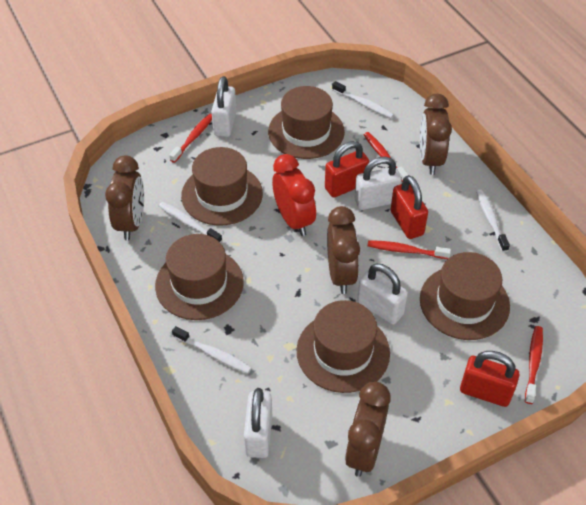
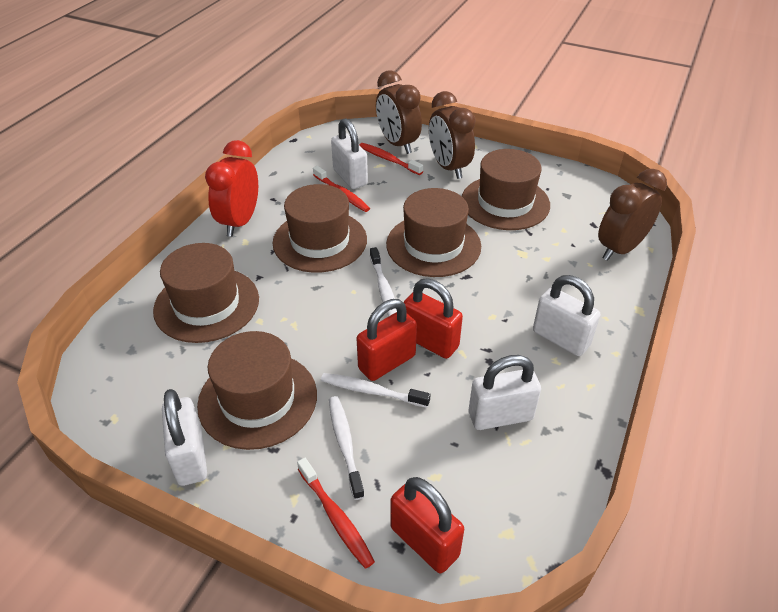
brown clock: 4 -> 3
red toothbrush: 4 -> 3
white toothbrush: 4 -> 3

